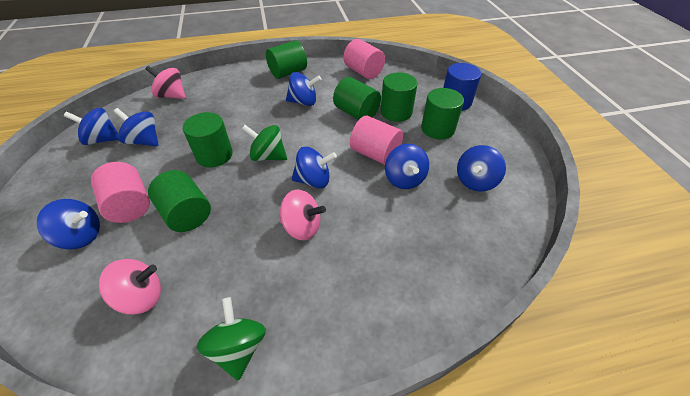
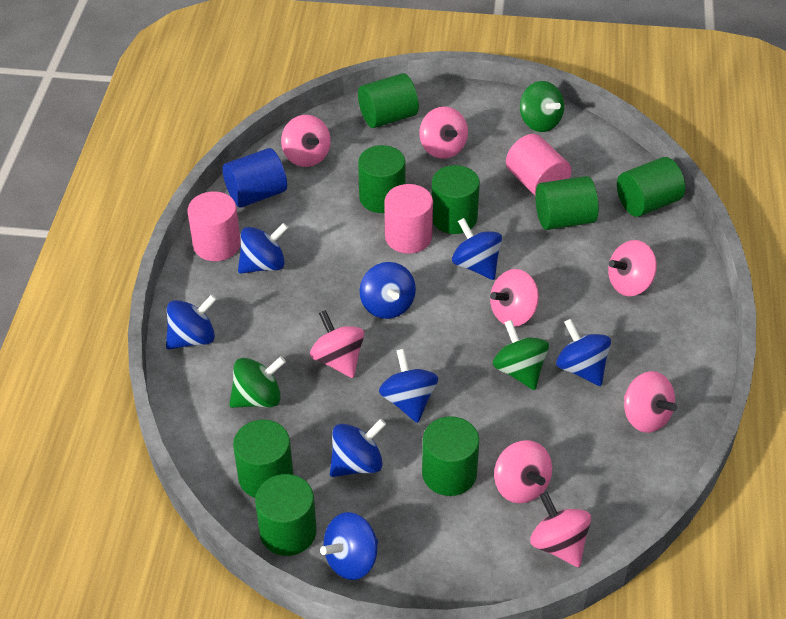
blue spinning top: 7 -> 8
green cylinder: 6 -> 8
green spinning top: 2 -> 3
pink spinning top: 3 -> 8

